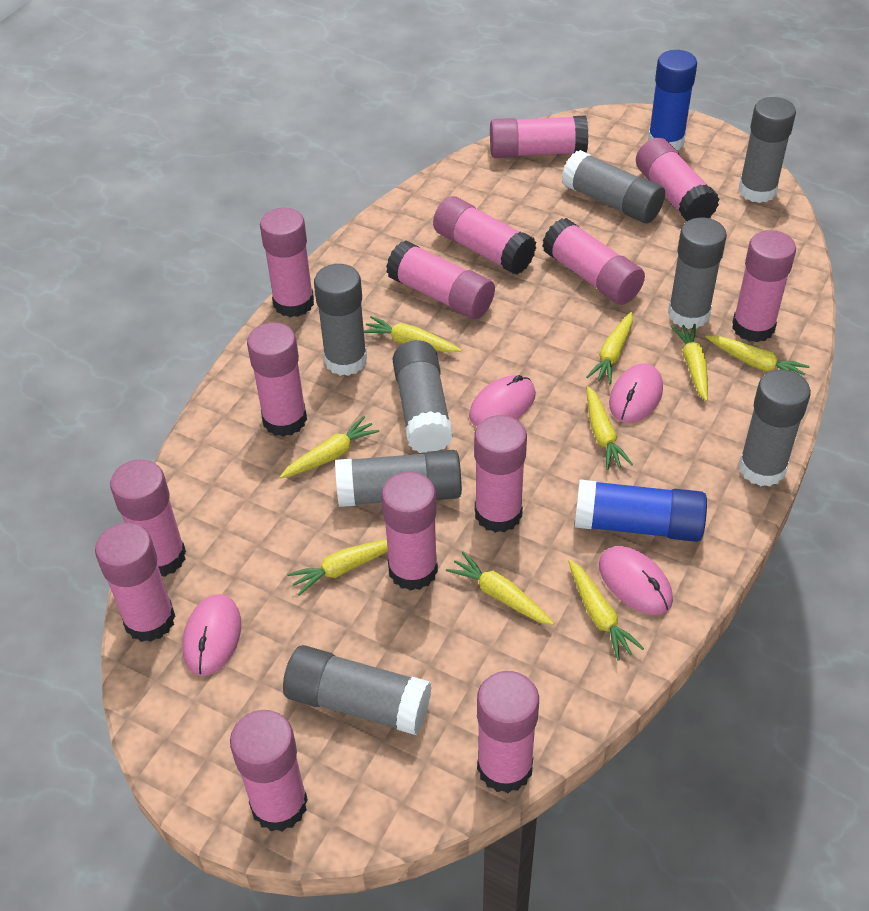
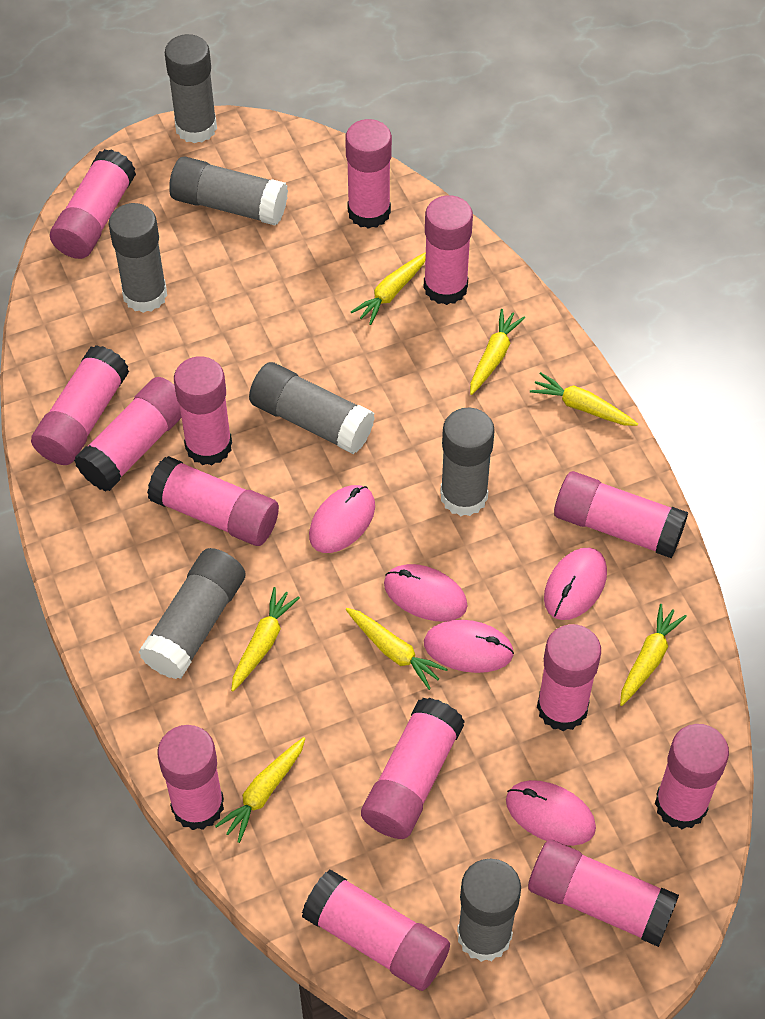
blue glue stick: 2 -> 0
grey glue stick: 8 -> 7
pink mouse: 4 -> 5
yellow carrot: 9 -> 7

